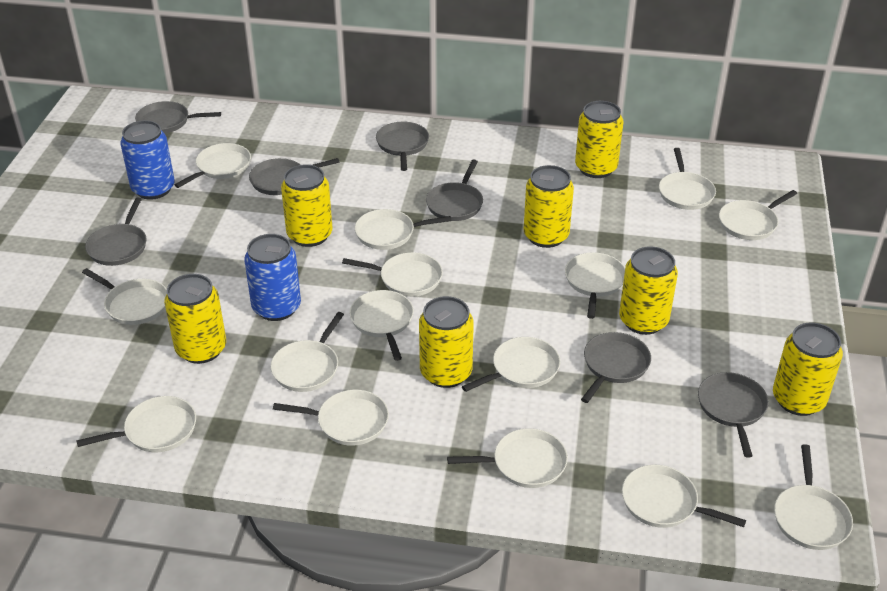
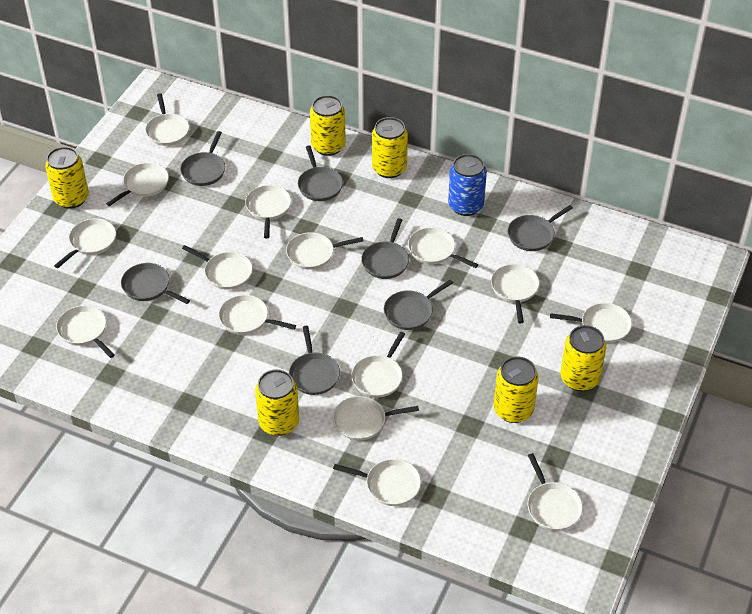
blue can: 2 -> 1
yellow can: 7 -> 6

